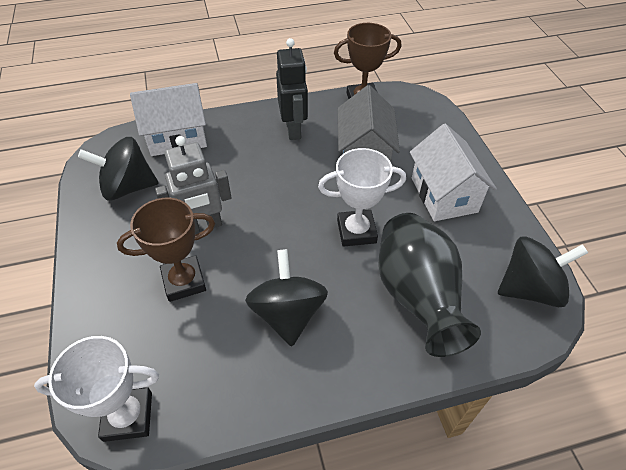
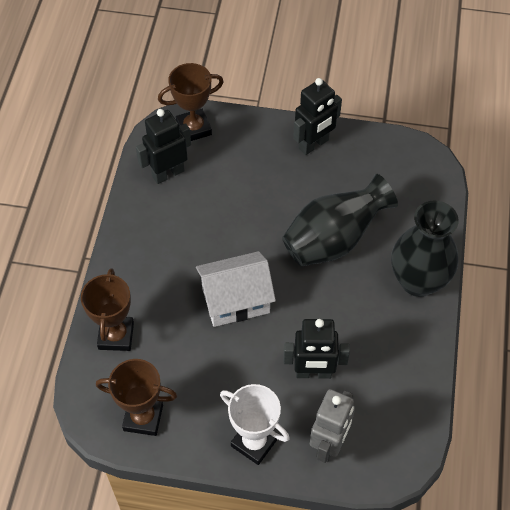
black robot: 1 -> 3
black spinning top: 3 -> 0
black vase: 1 -> 2
brown trophy: 2 -> 3
grey house: 1 -> 0
white house: 2 -> 1
white trophy: 2 -> 1

